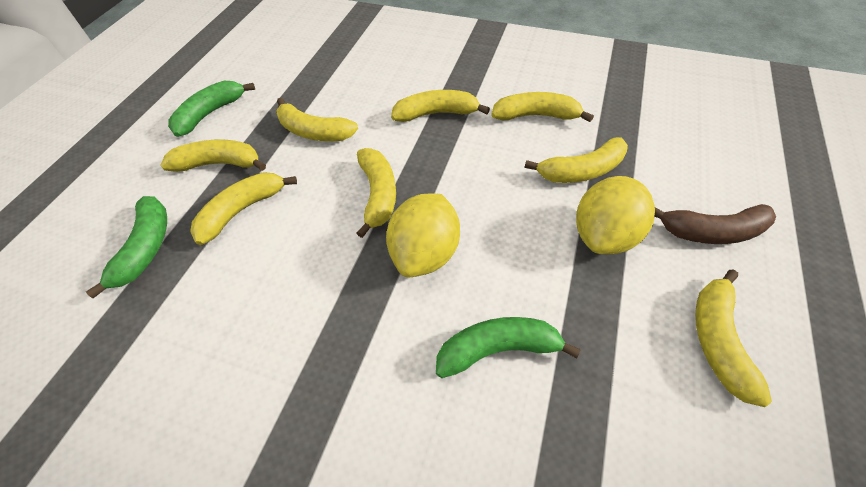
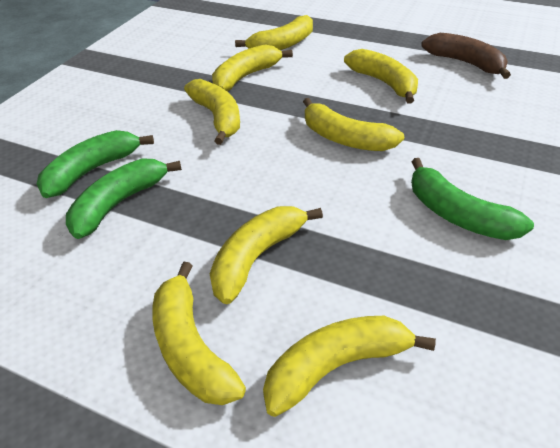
yellow lemon: 2 -> 0

